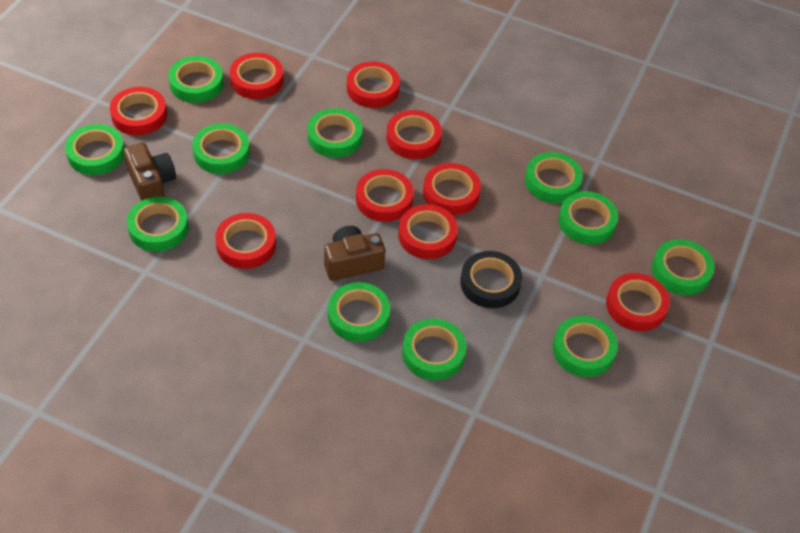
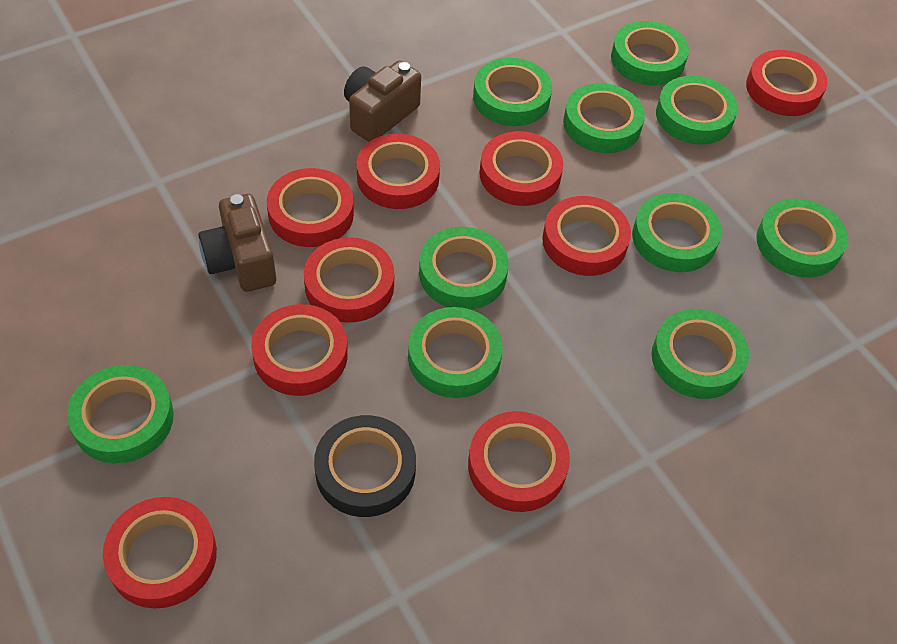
green tape: 11 -> 10

